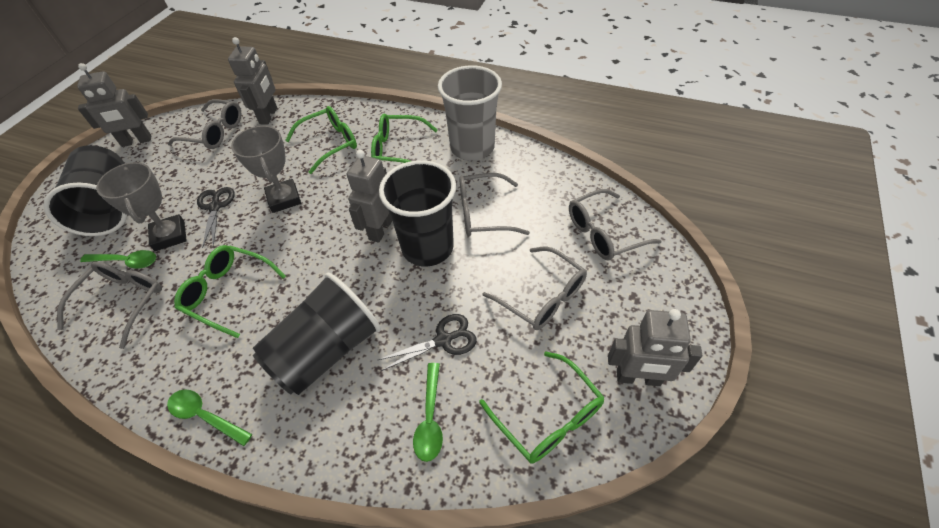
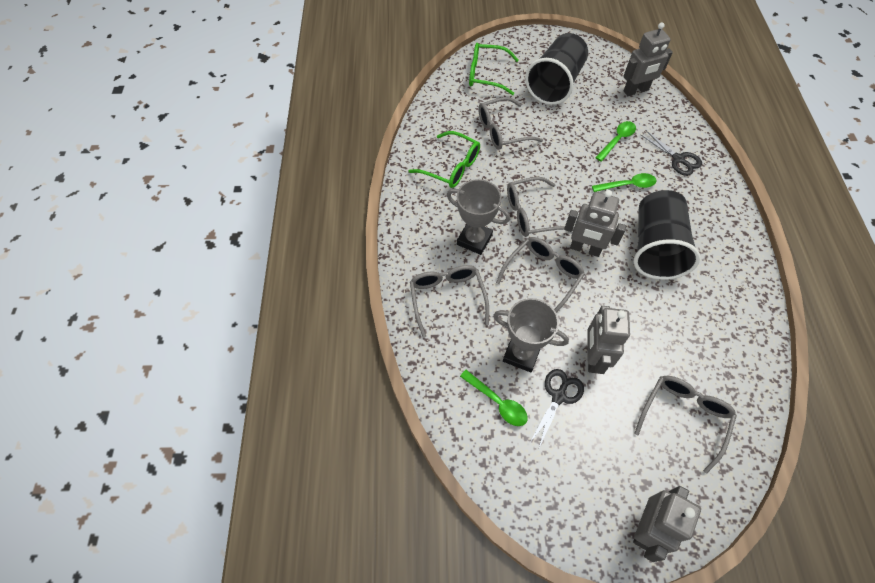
black cup: 3 -> 2
green glasses: 4 -> 2
grey cup: 1 -> 0

